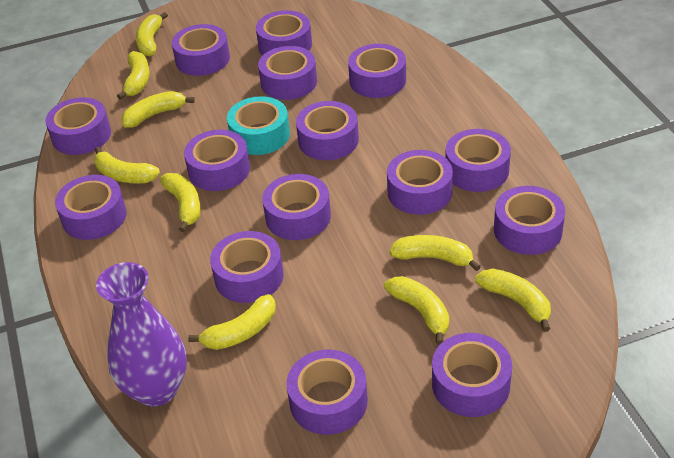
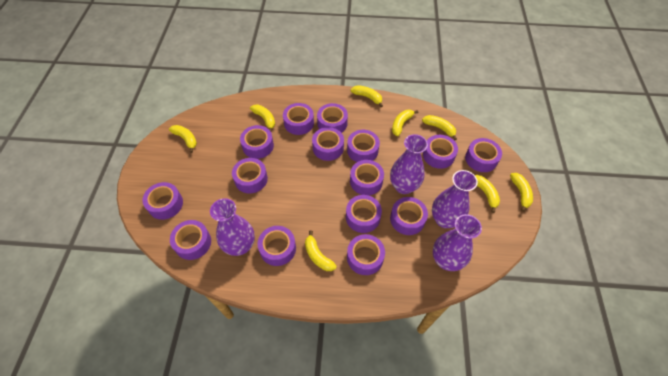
purple vase: 1 -> 4
turquoise tape: 1 -> 0
yellow banana: 9 -> 8

